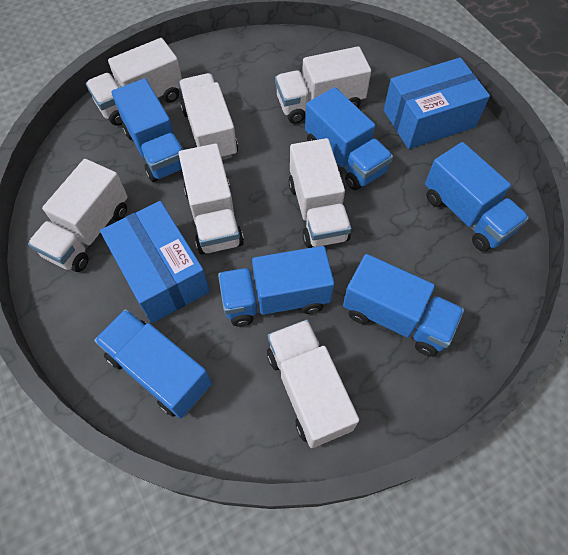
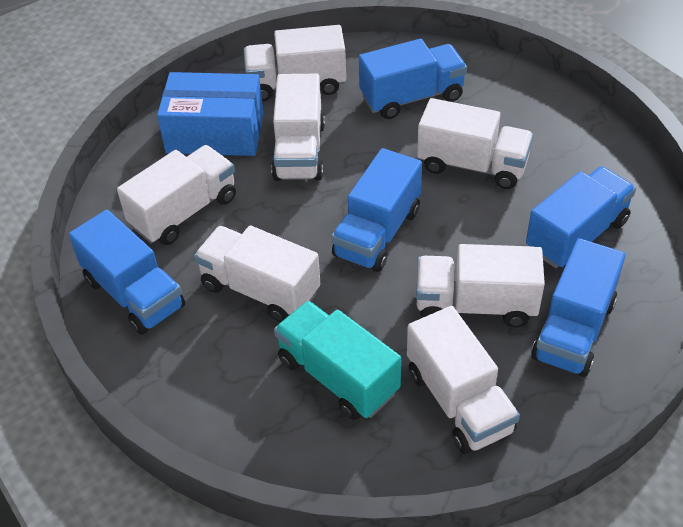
blue box: 2 -> 1
blue truck: 6 -> 5
turquoise truck: 0 -> 1

